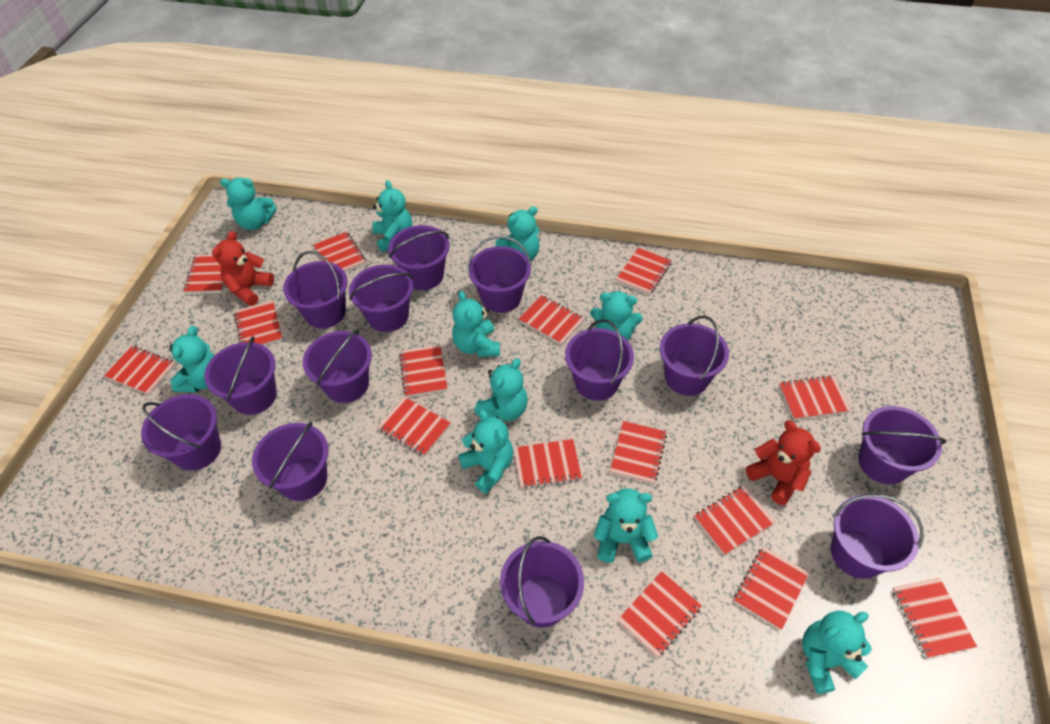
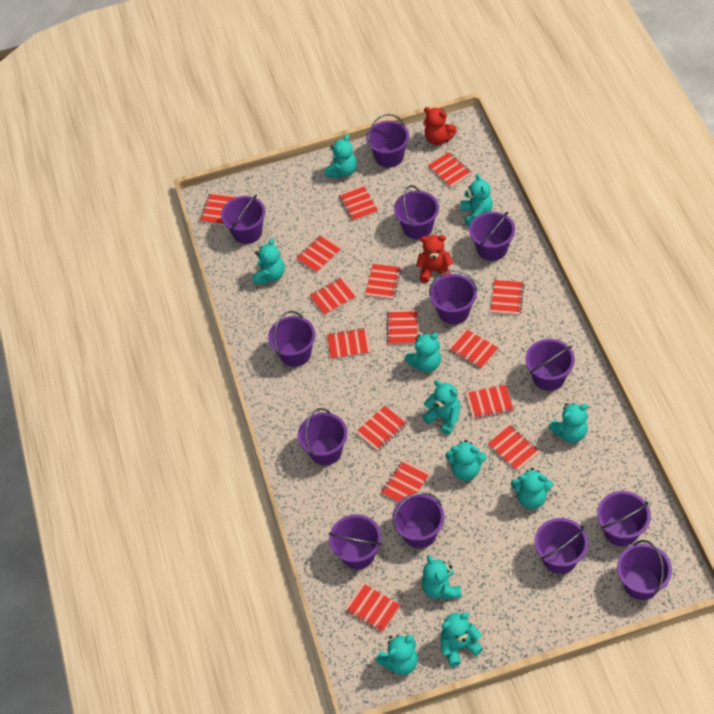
turquoise teddy bear: 10 -> 11

